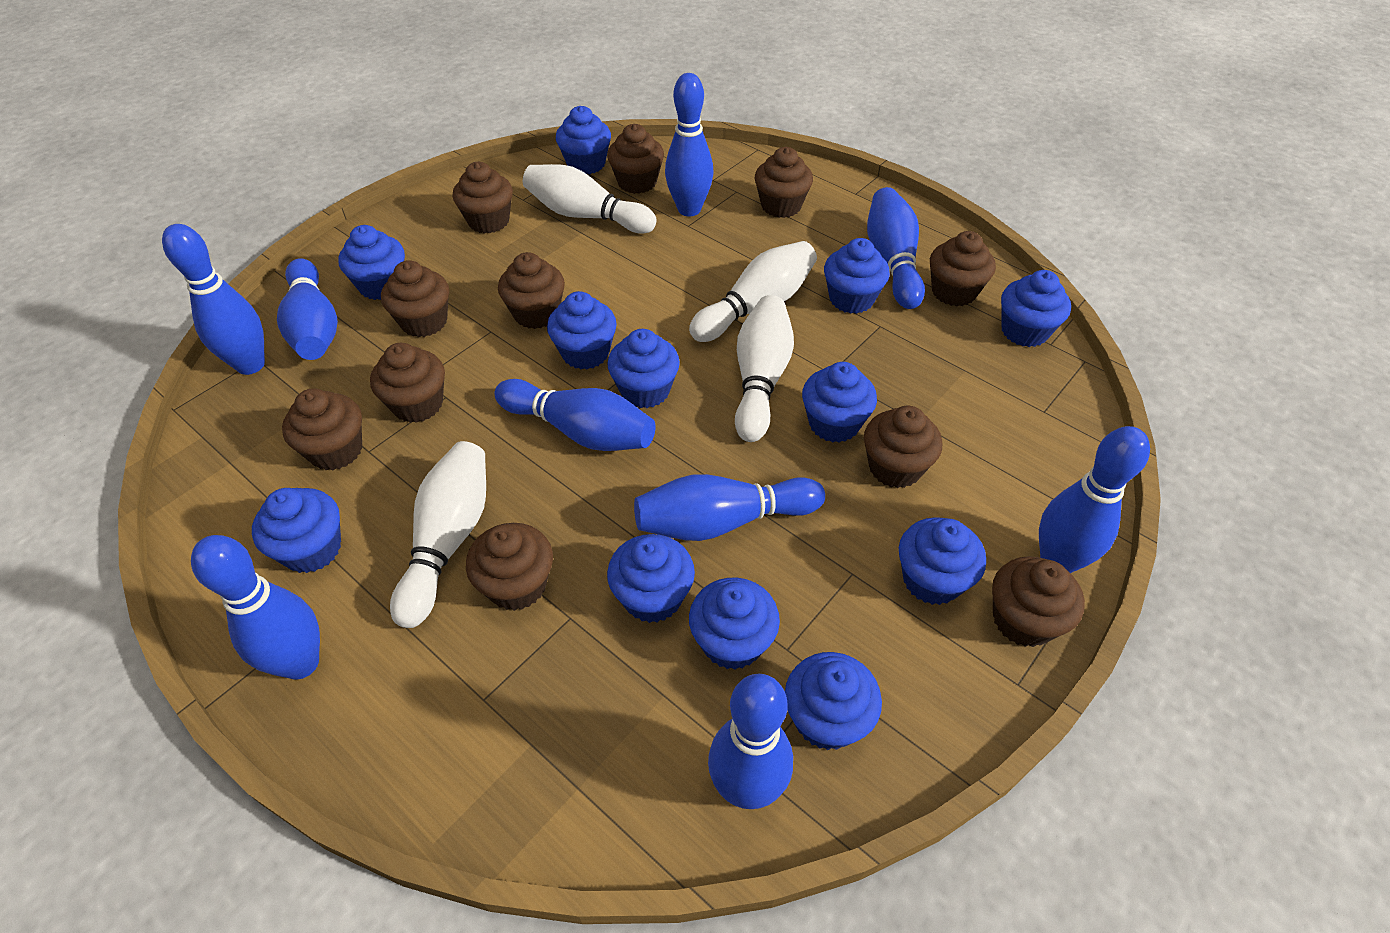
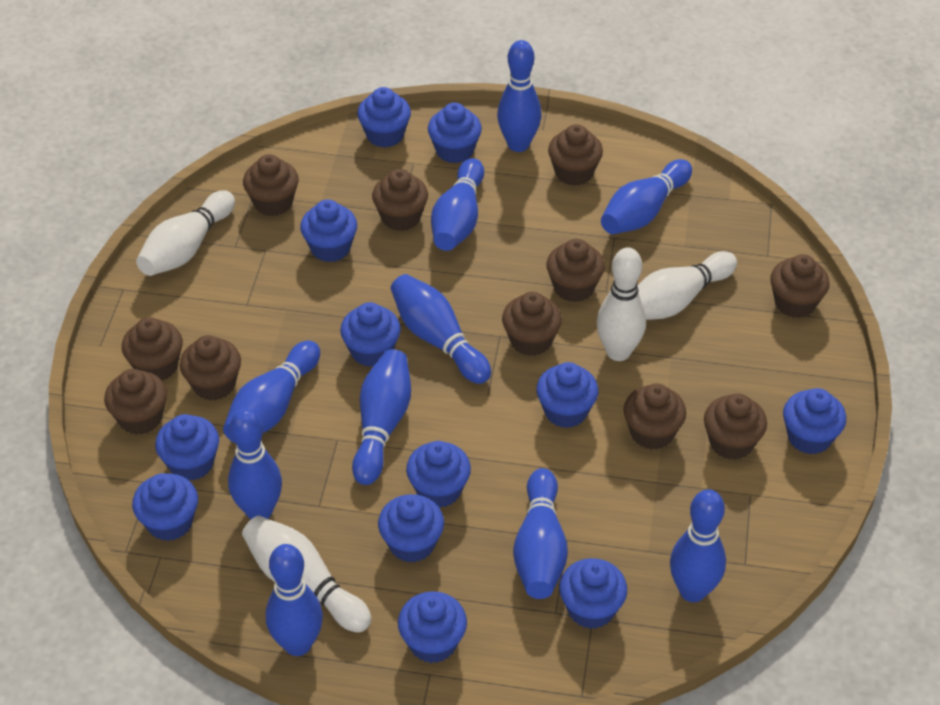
blue bowling pin: 9 -> 10

